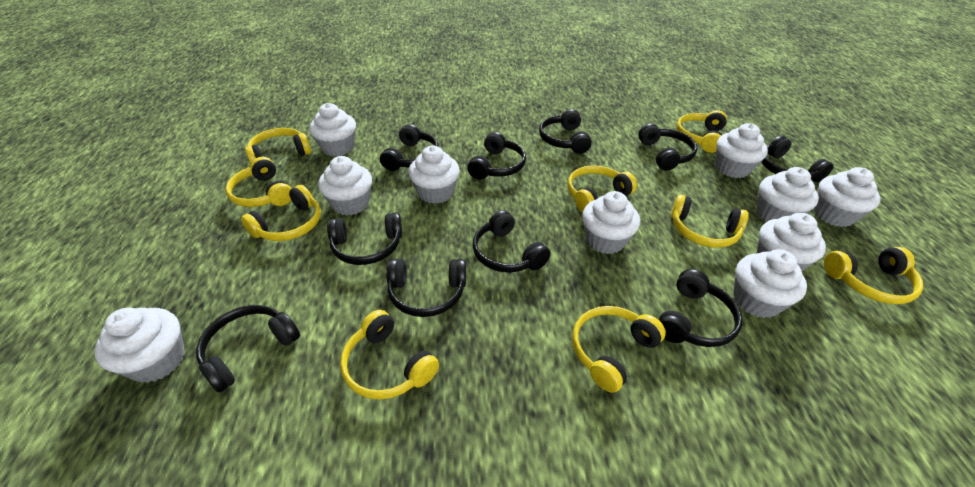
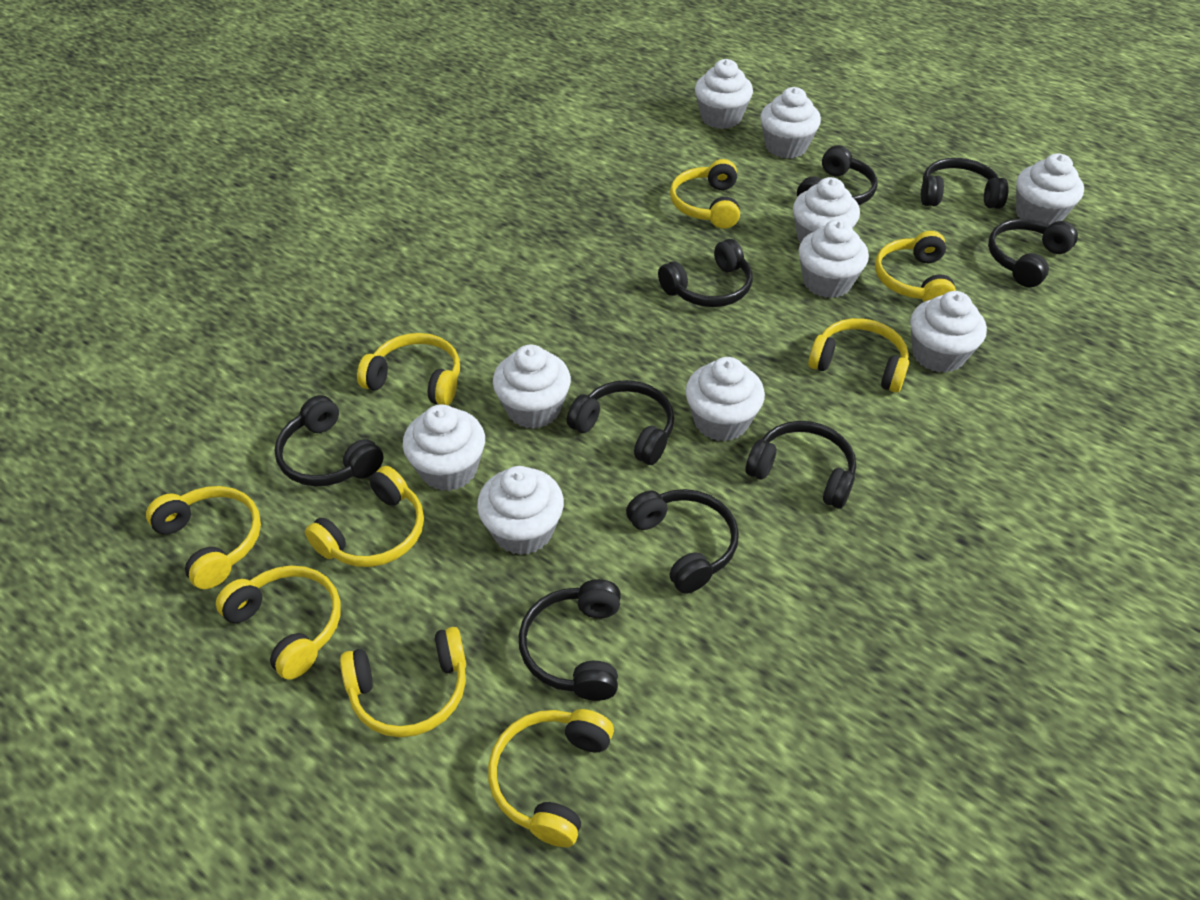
black headphones: 10 -> 9

